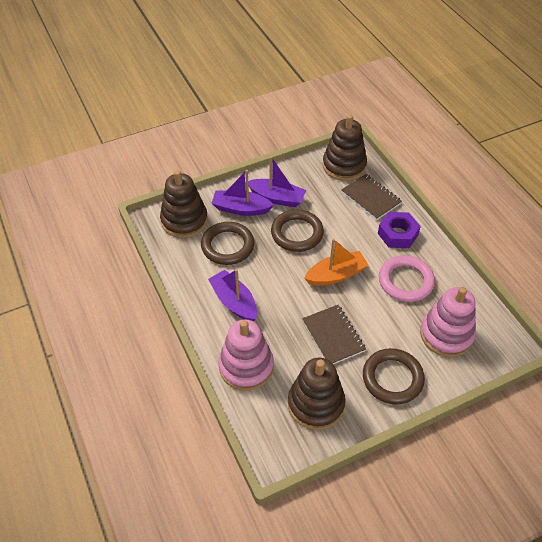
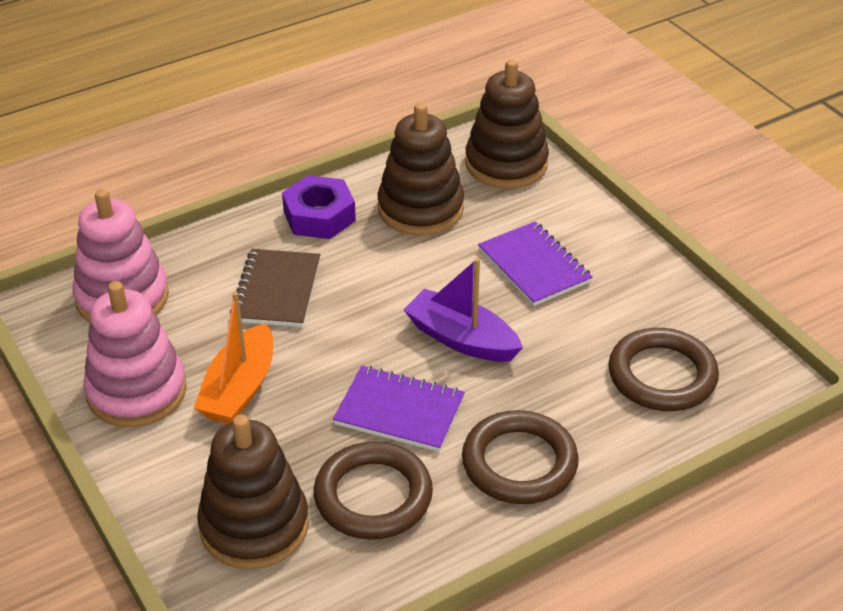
brown notebook: 2 -> 1
pink ring: 1 -> 0
purple boat: 3 -> 1
purple notebook: 0 -> 2

